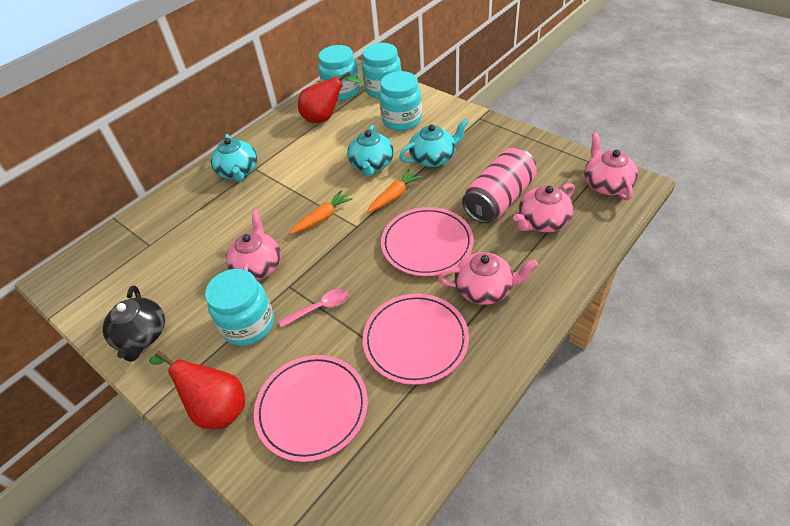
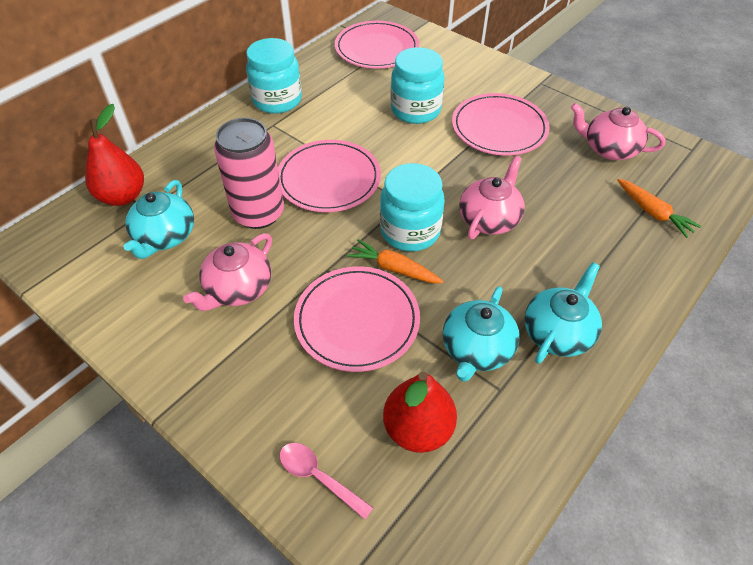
black teapot: 1 -> 0
pink plate: 3 -> 4
pink teapot: 4 -> 3
turquoise jar: 4 -> 3

